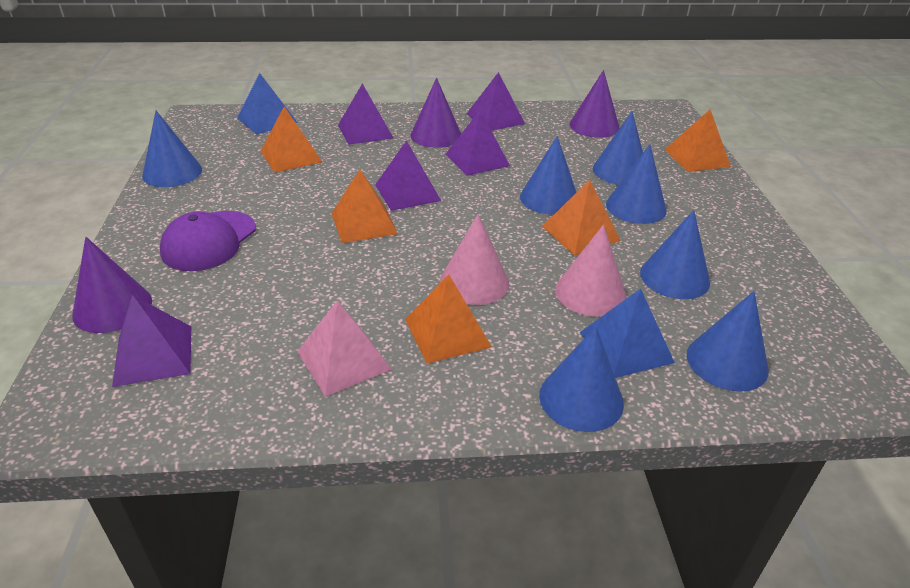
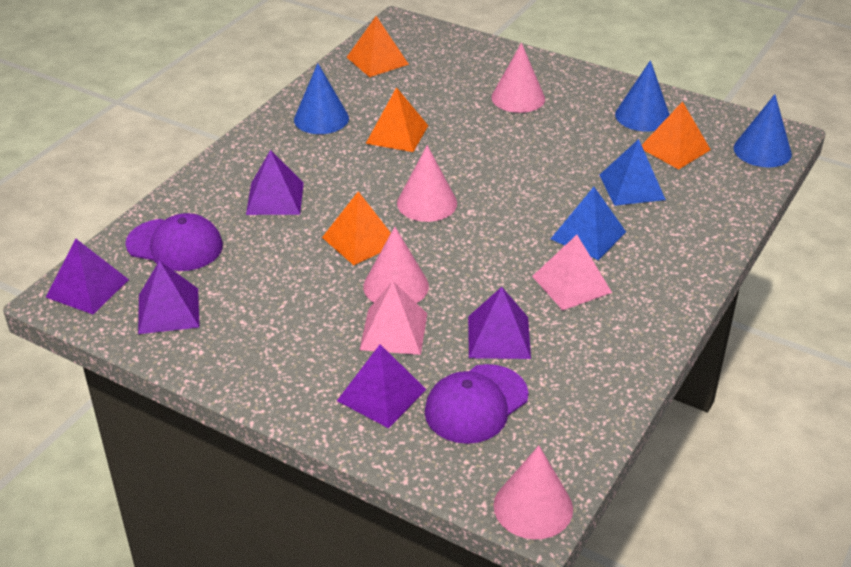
blue cone: 7 -> 3
orange pyramid: 5 -> 4
pink cone: 2 -> 4
pink pyramid: 1 -> 2
purple cap: 1 -> 2
purple cone: 3 -> 0

